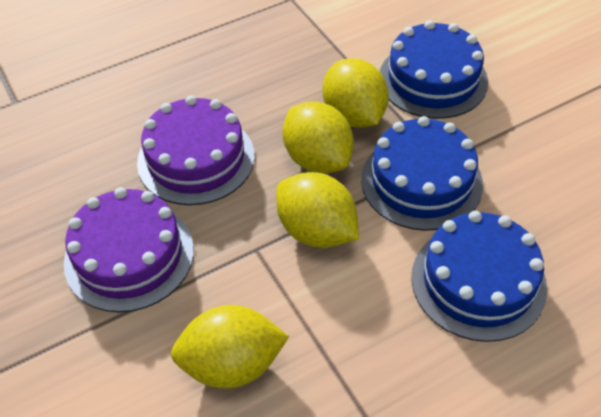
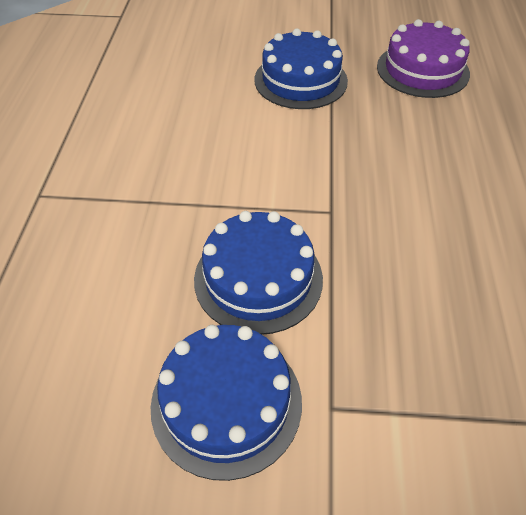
purple cake: 2 -> 1
yellow lemon: 4 -> 0

